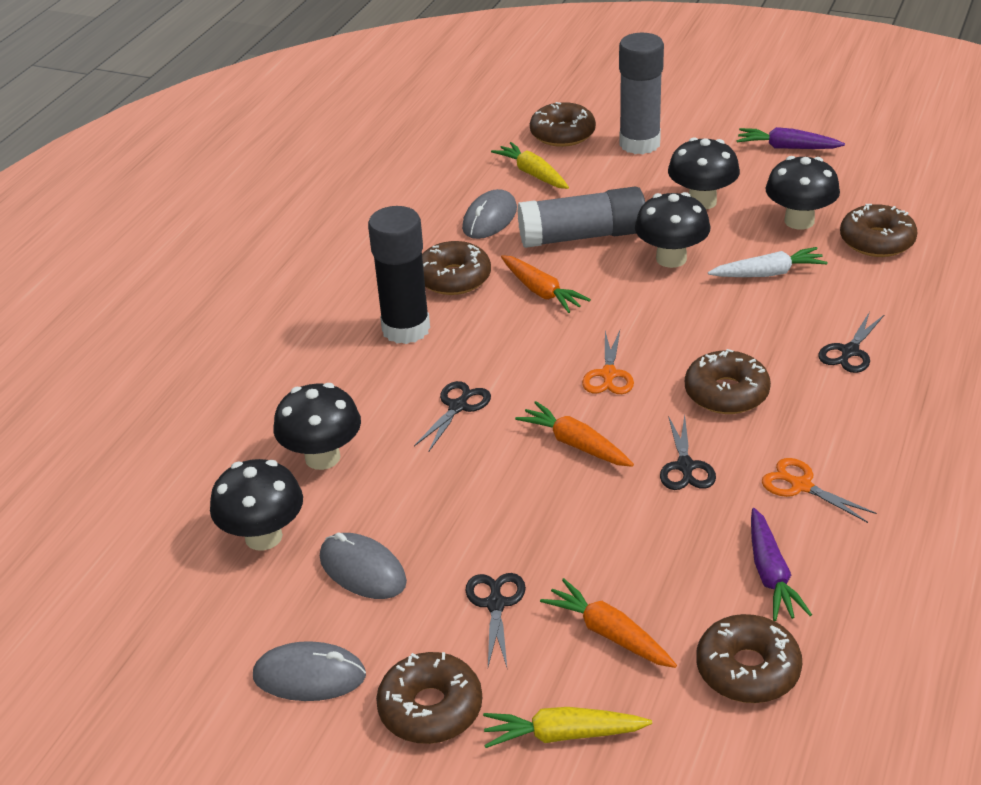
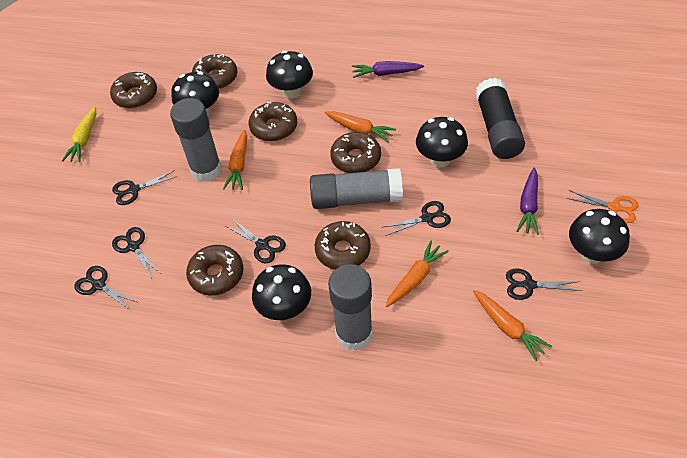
black scissors: 4 -> 6
grey glue stick: 2 -> 3
grey mouse: 3 -> 0
orange carrot: 3 -> 4
orange scissors: 2 -> 1
white carrot: 1 -> 0
yellow carrot: 2 -> 1

